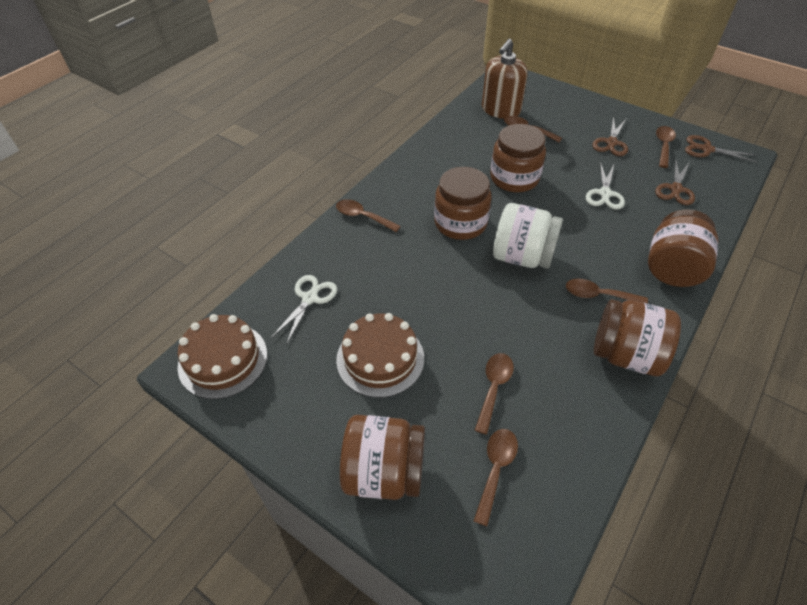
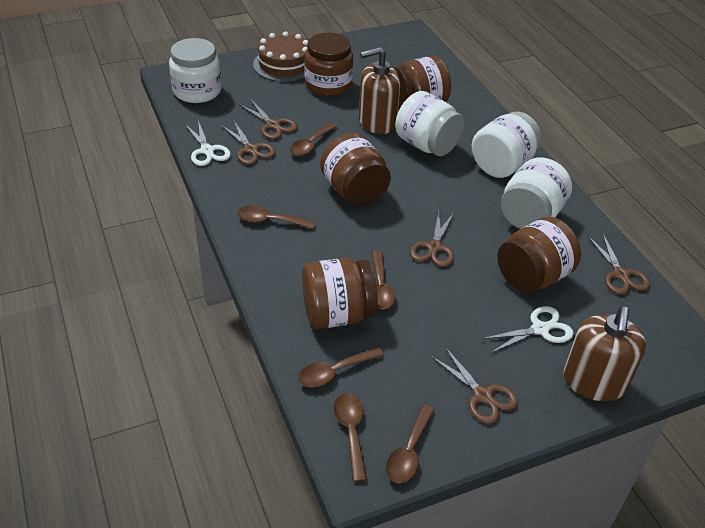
brown cake: 2 -> 1
brown scissors: 3 -> 5
brown soap dispenser: 1 -> 2
white jar: 1 -> 4

